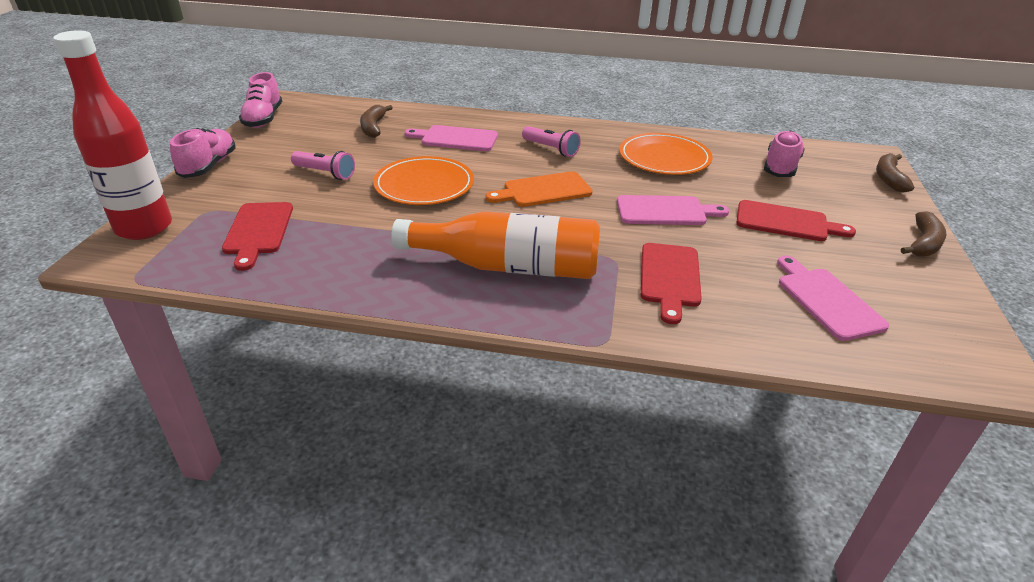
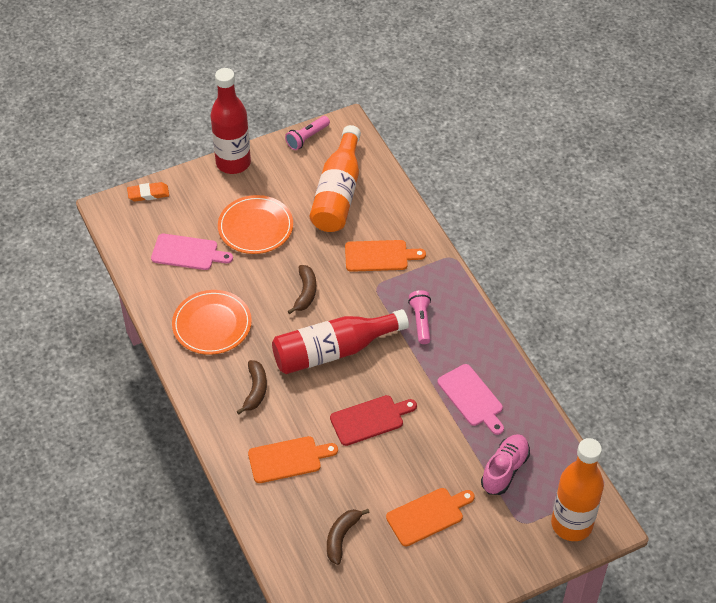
orange bottle: 1 -> 2
orange cutting board: 1 -> 3
orange eraser: 0 -> 1
pink cutting board: 3 -> 2
pink shoe: 3 -> 1
red bottle: 1 -> 2
red cutting board: 3 -> 1

